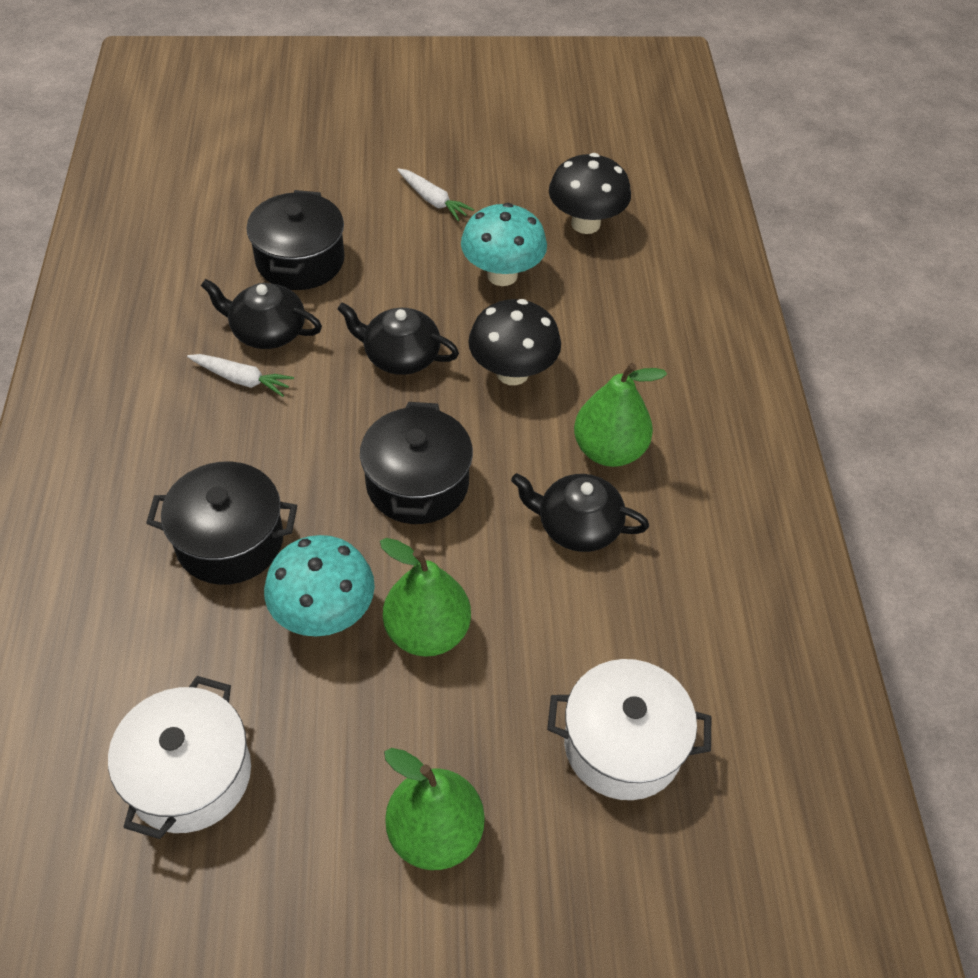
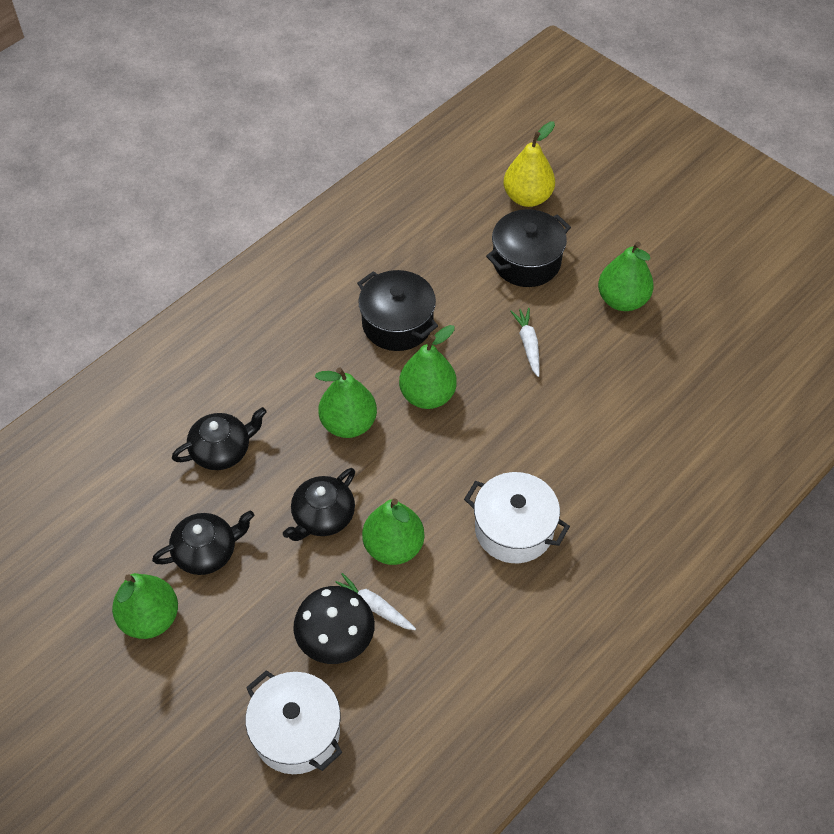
black mushroom: 2 -> 1
black pot: 3 -> 2
green pear: 3 -> 5
turquoise mushroom: 2 -> 0
yellow pear: 0 -> 1

